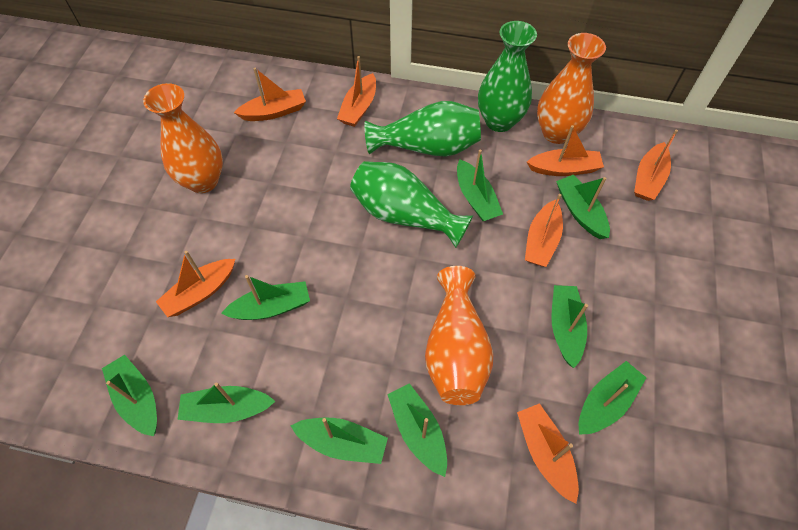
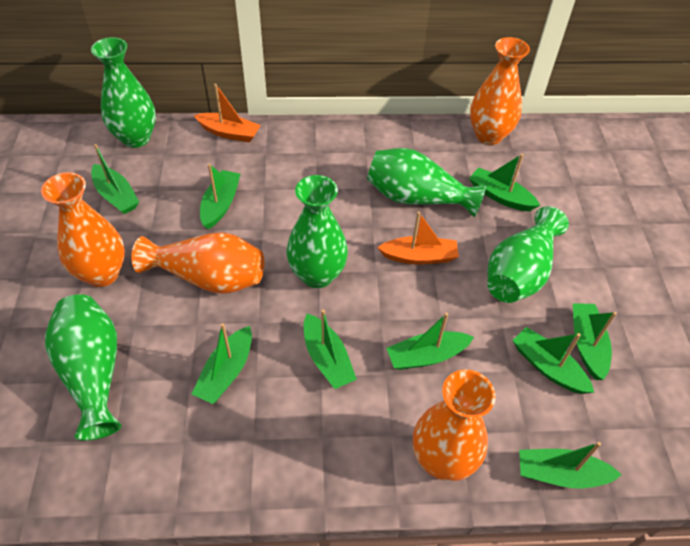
green vase: 3 -> 5
orange boat: 7 -> 2
orange vase: 3 -> 4

